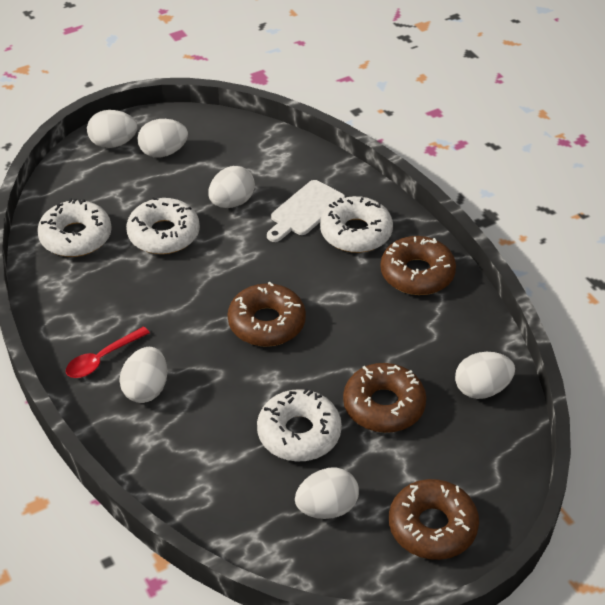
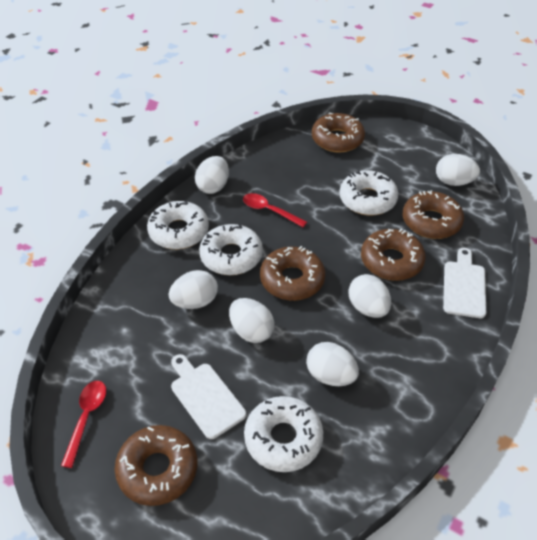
brown donut: 4 -> 5
red spoon: 1 -> 2
white cutting board: 1 -> 2

